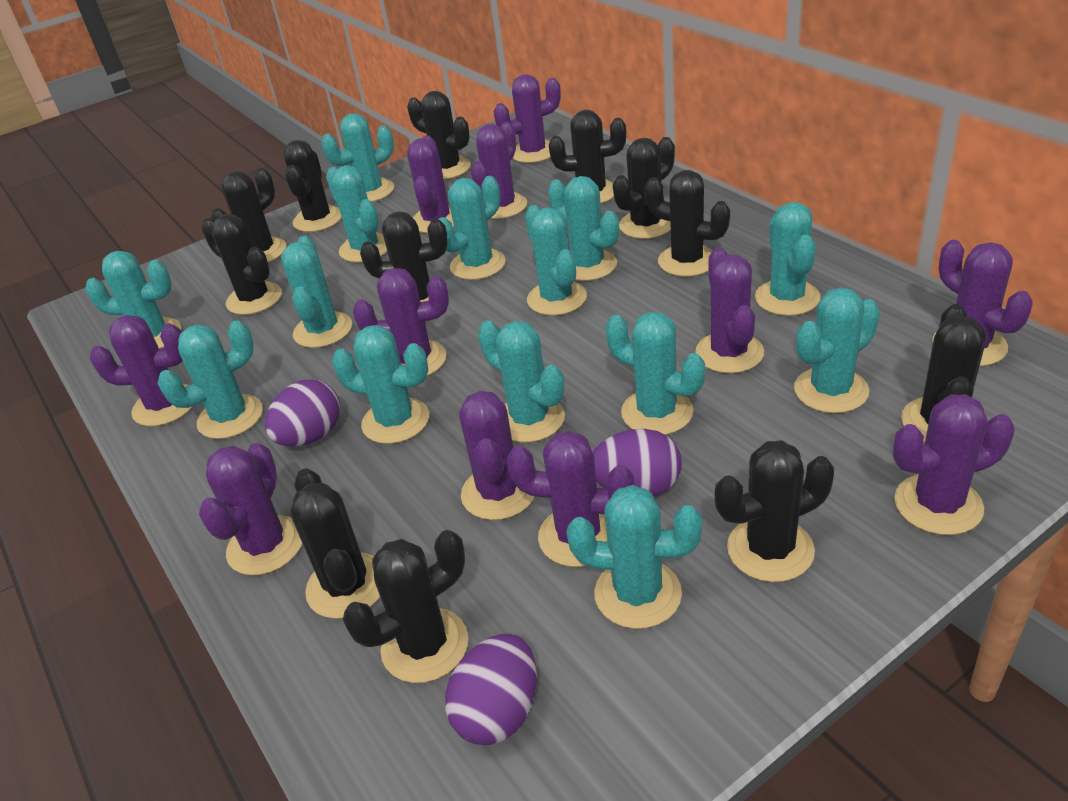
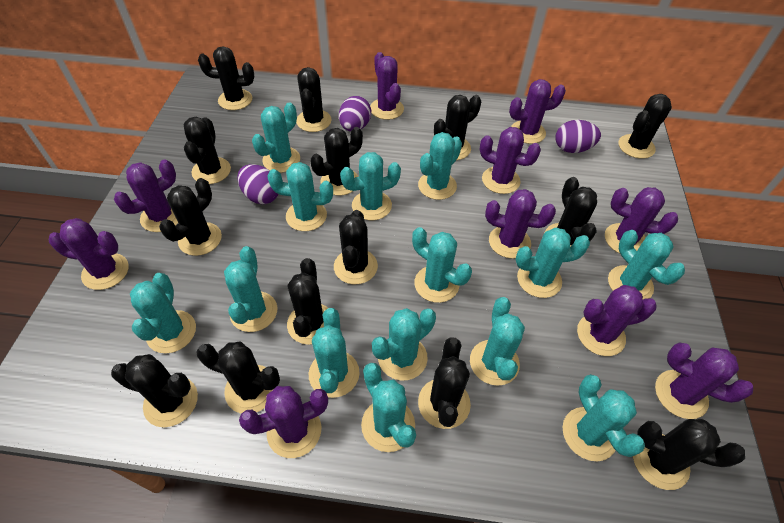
black cactus: 12 -> 14
purple cactus: 11 -> 10

